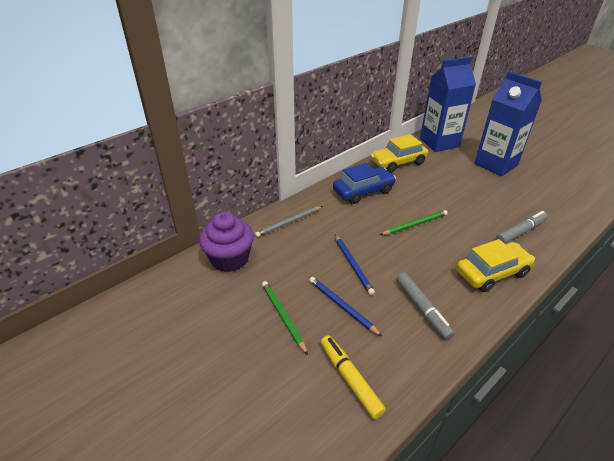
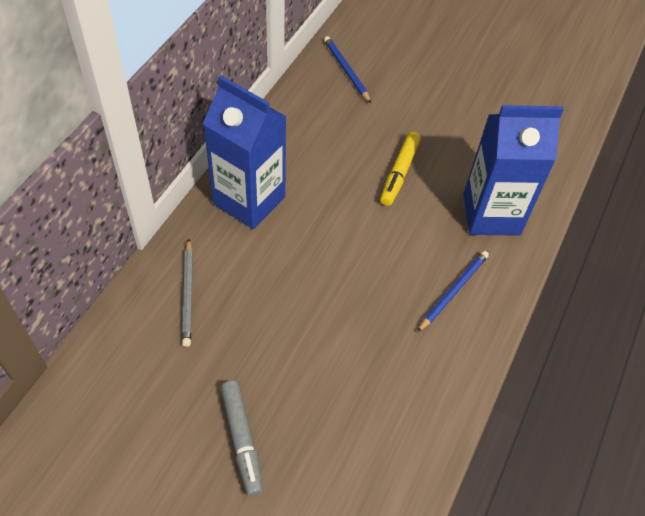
blue car: 1 -> 0
green pencil: 2 -> 0
grey marker: 2 -> 1
purple cupcake: 1 -> 0
yellow car: 2 -> 0

